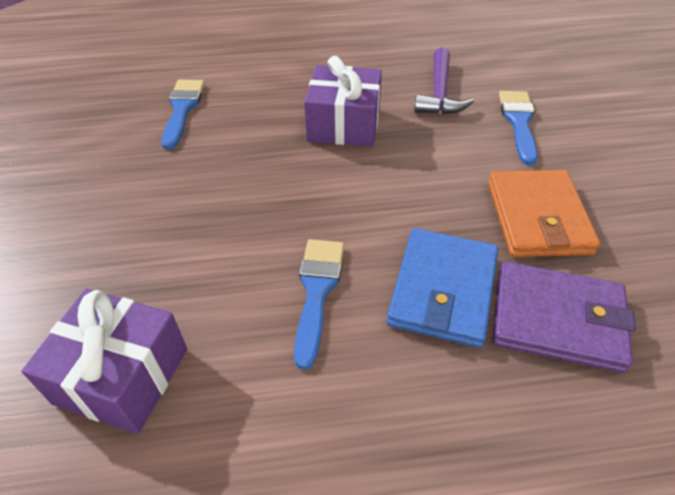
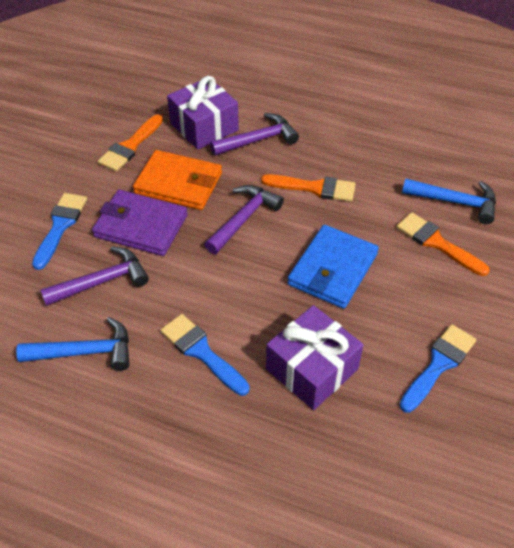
blue hammer: 0 -> 2
orange brush: 0 -> 3
purple hammer: 1 -> 3

